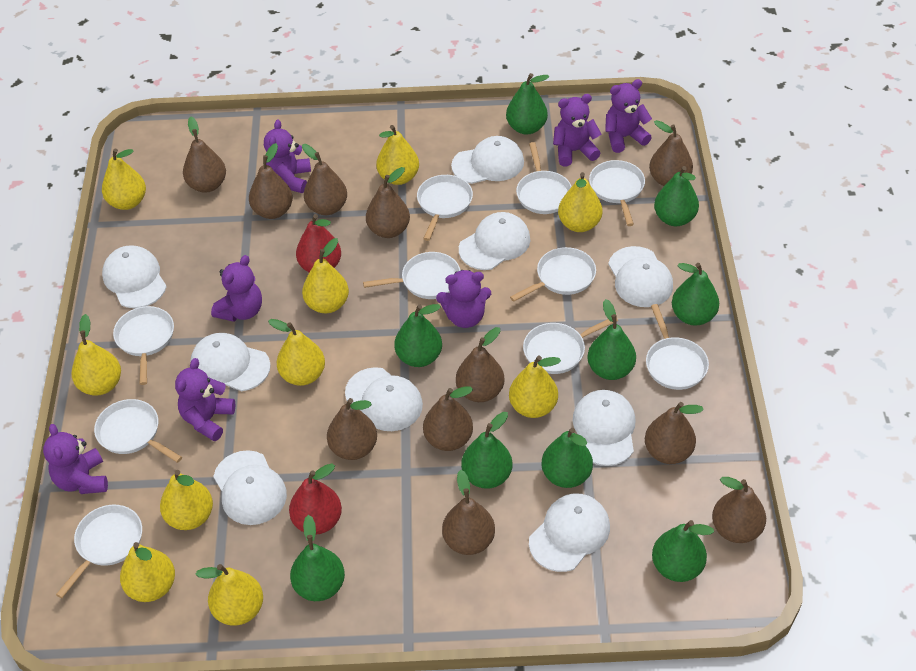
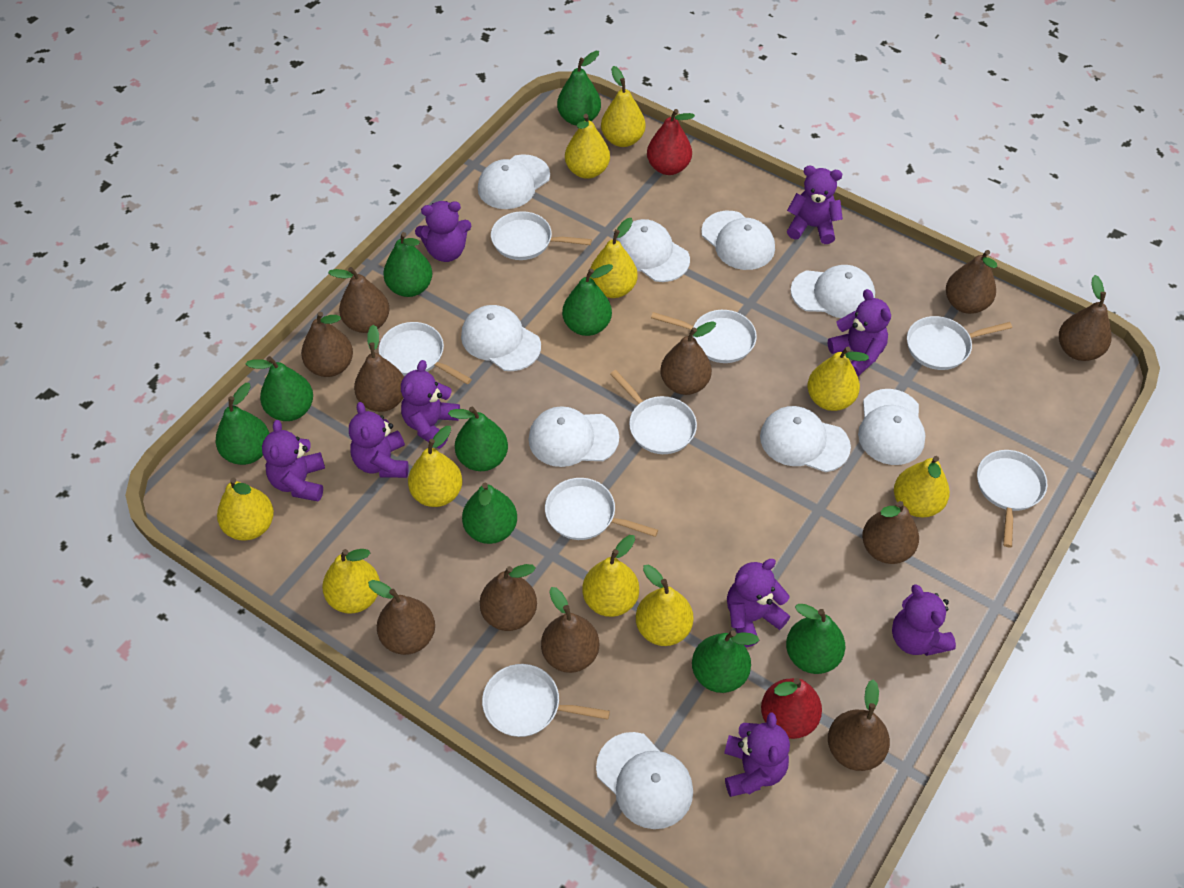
purple teddy bear: 7 -> 9
white pan: 10 -> 8

